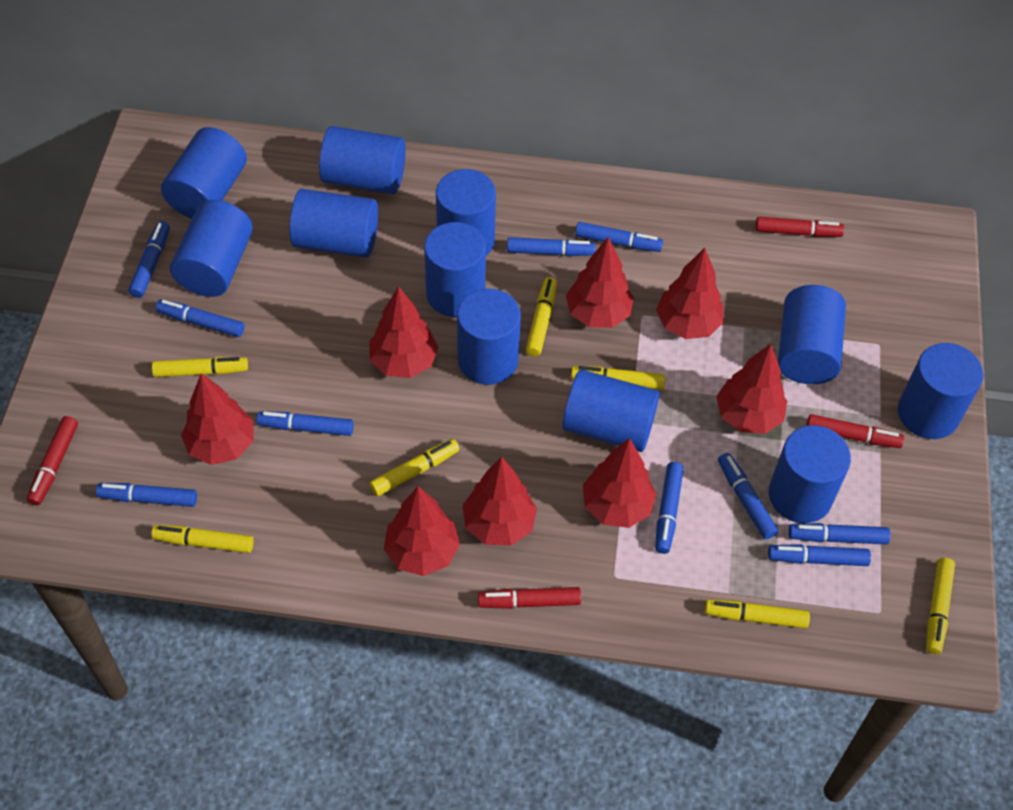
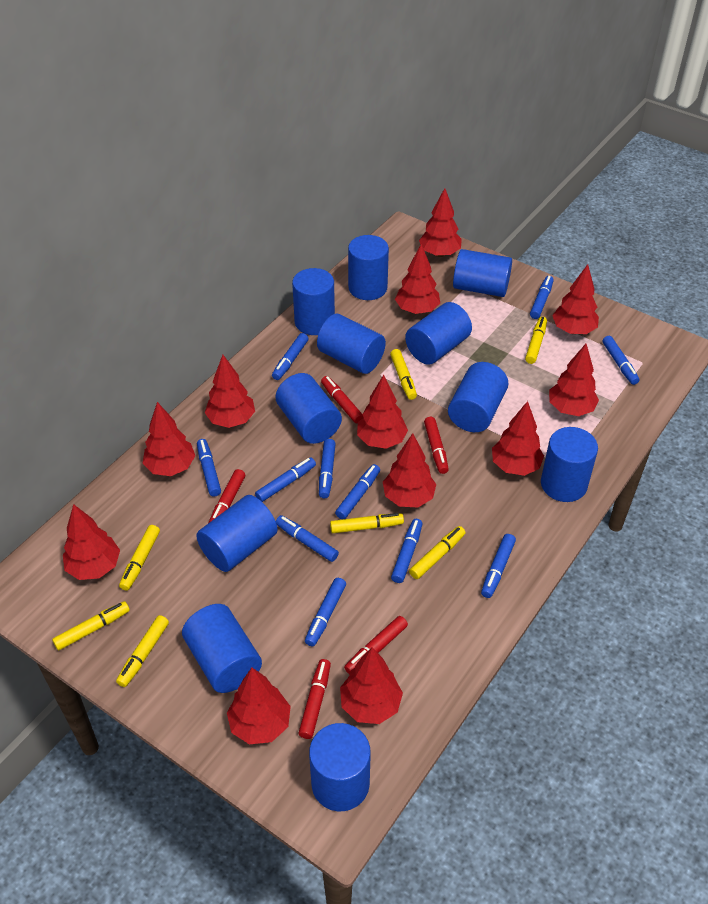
blue marker: 10 -> 11
red marker: 4 -> 5
red tree: 8 -> 12

